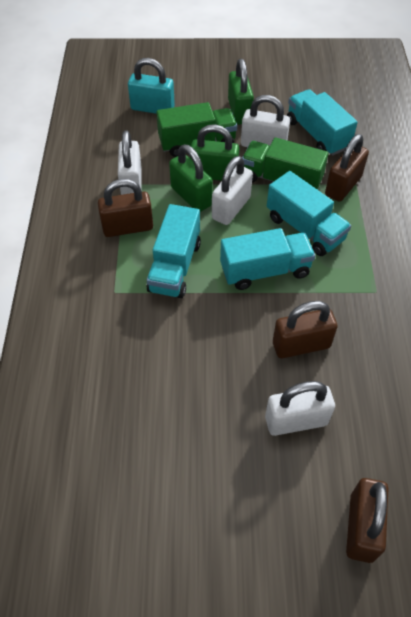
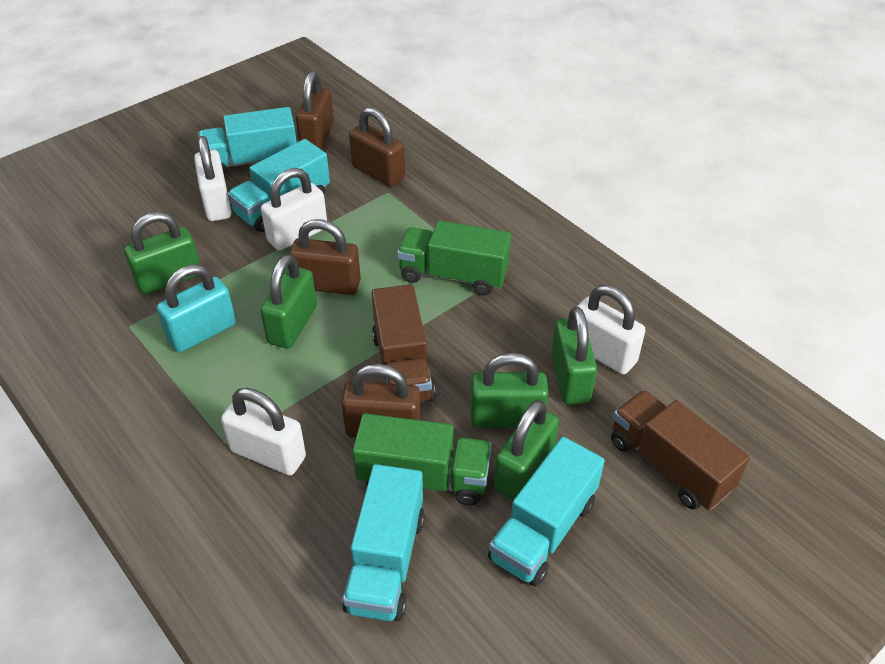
brown truck: 0 -> 2
green padlock: 3 -> 5

